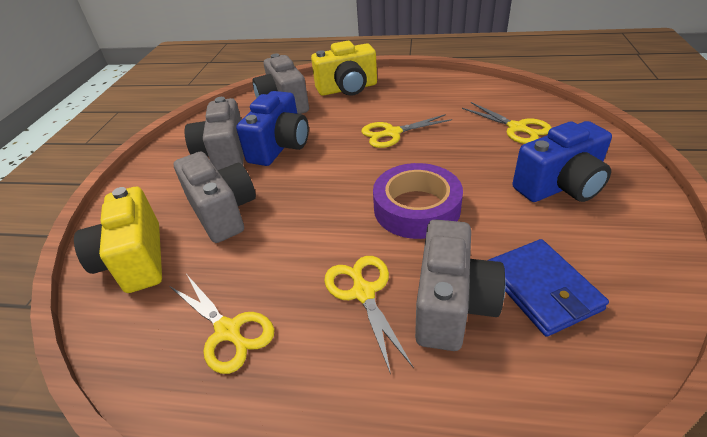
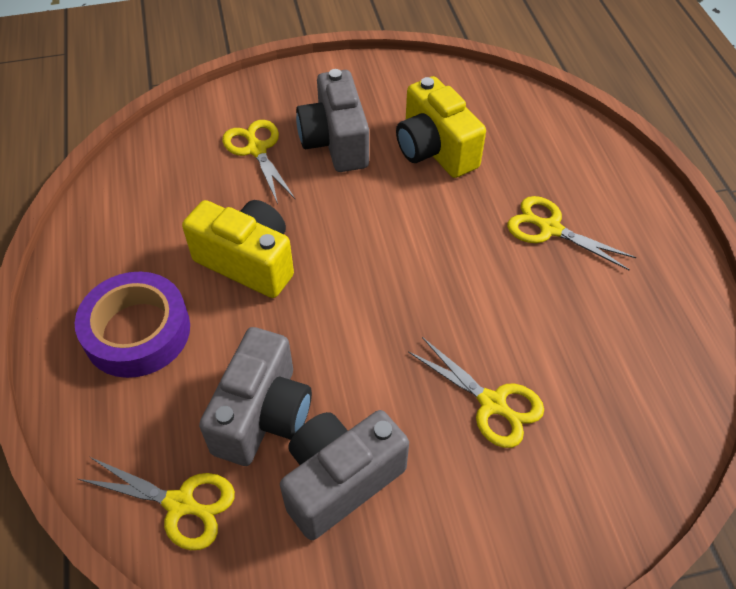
blue camera: 2 -> 0
blue wallet: 1 -> 0
grey camera: 4 -> 3

